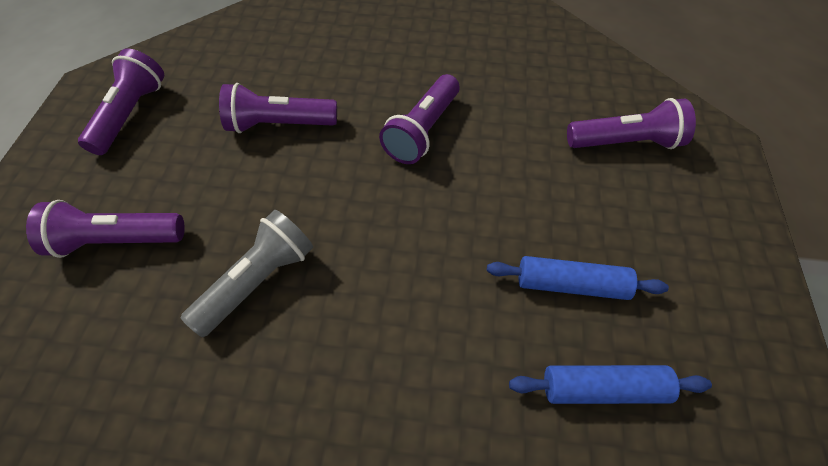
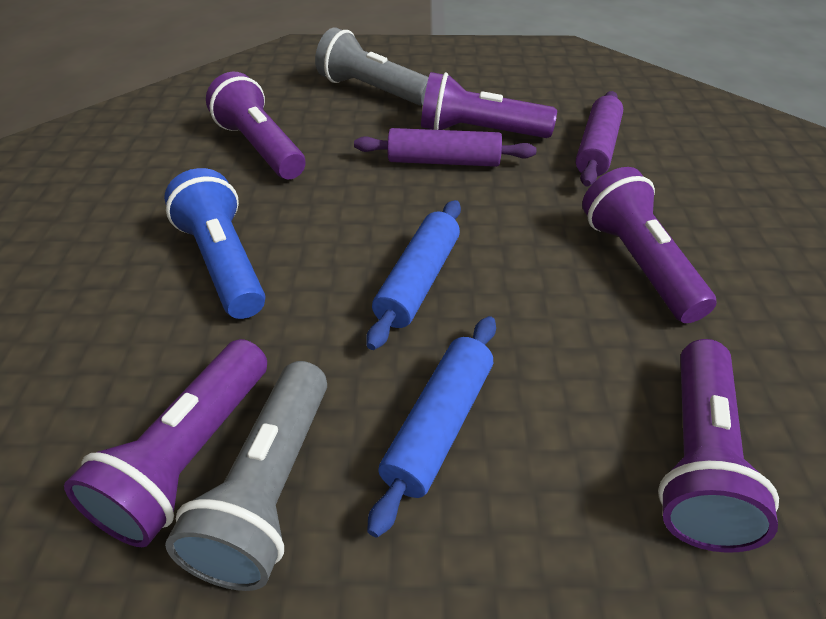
blue flashlight: 0 -> 1
grey flashlight: 1 -> 2
purple rolling pin: 0 -> 2

